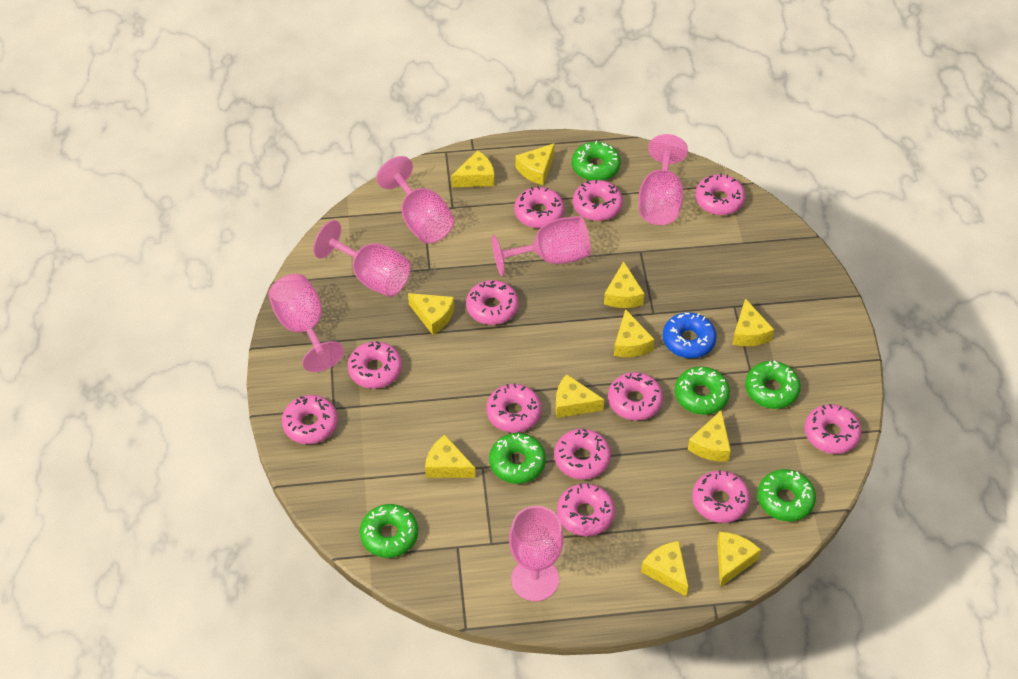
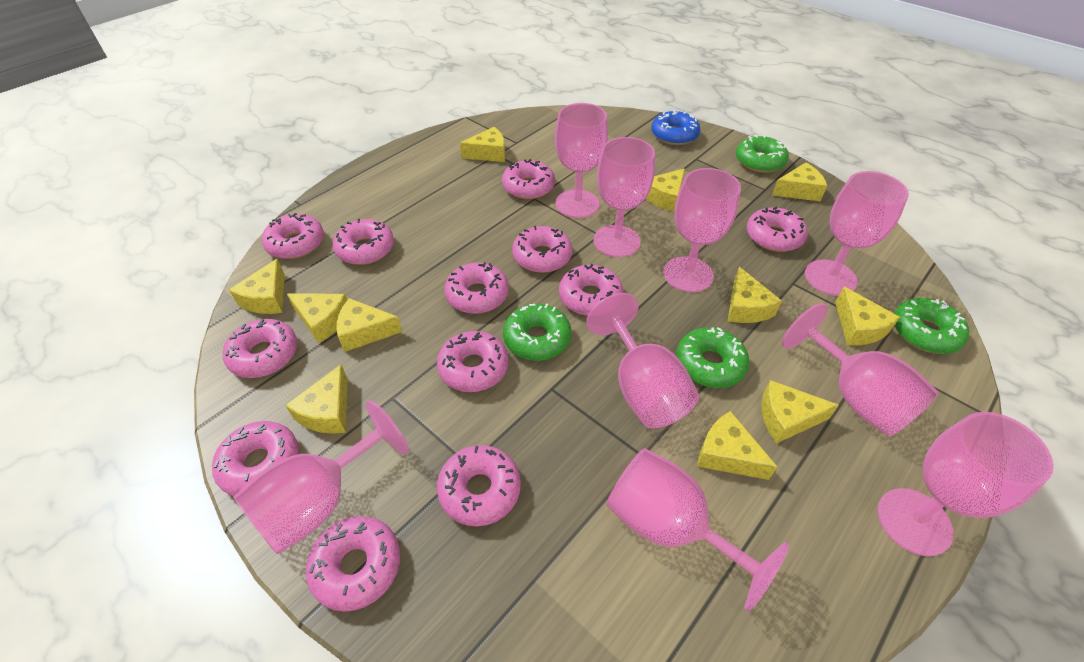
green donut: 6 -> 4
pink goblet: 6 -> 9

